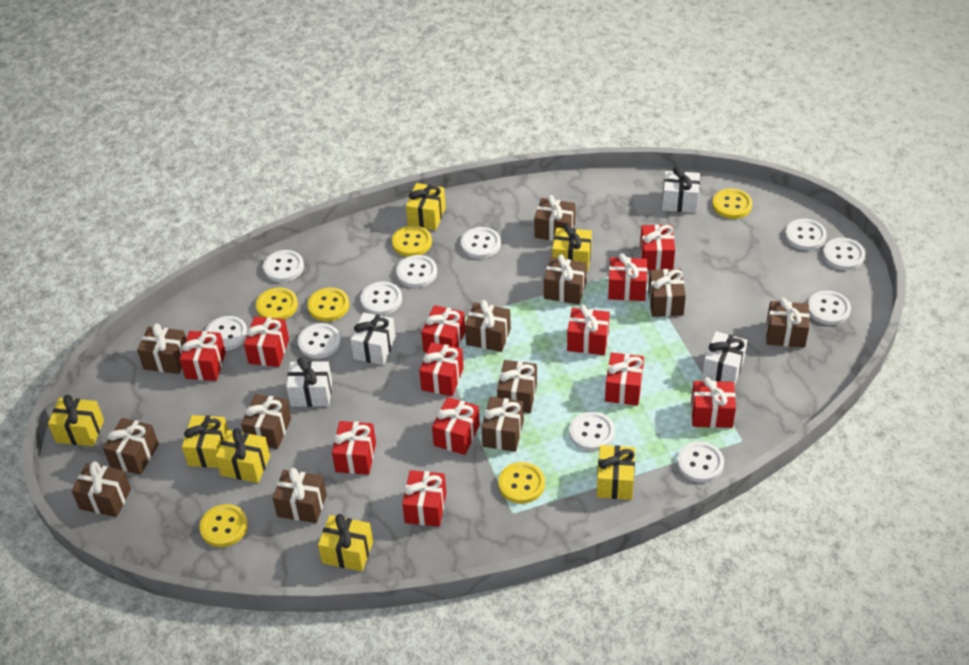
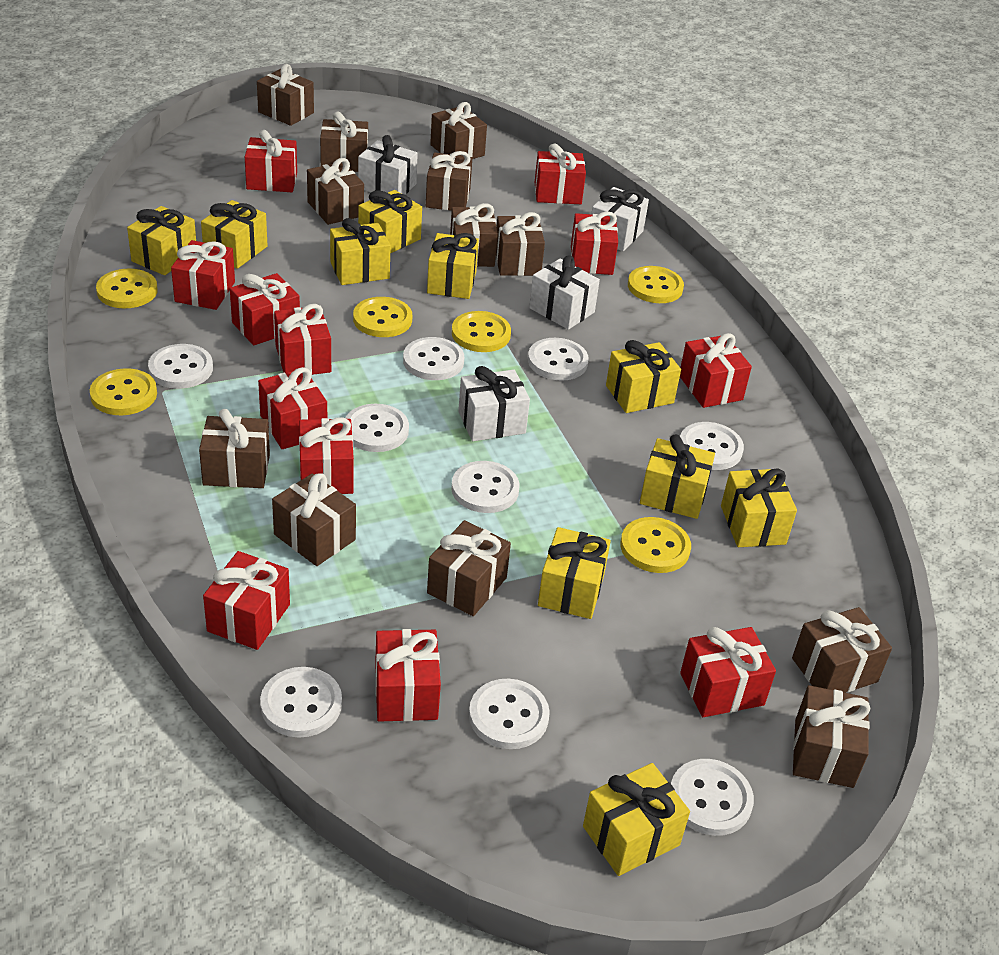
white button: 11 -> 9
yellow gift: 7 -> 10

